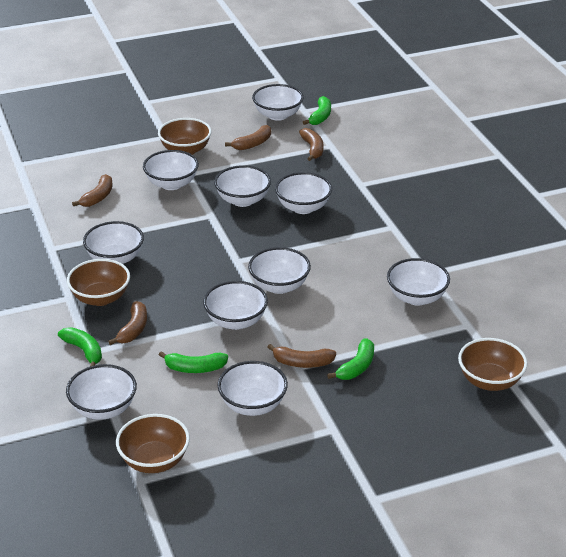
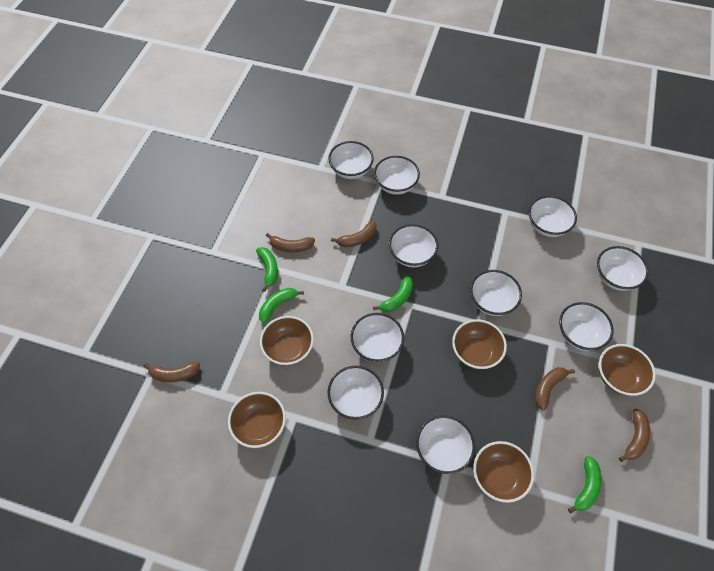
brown bowl: 4 -> 5

